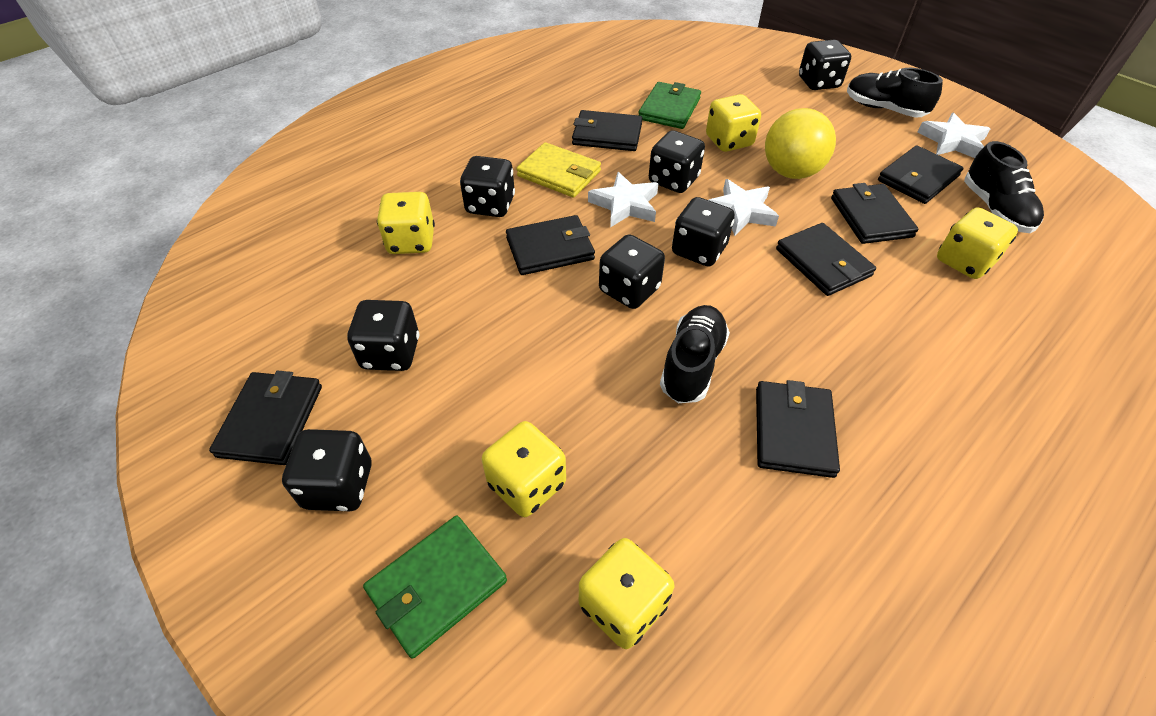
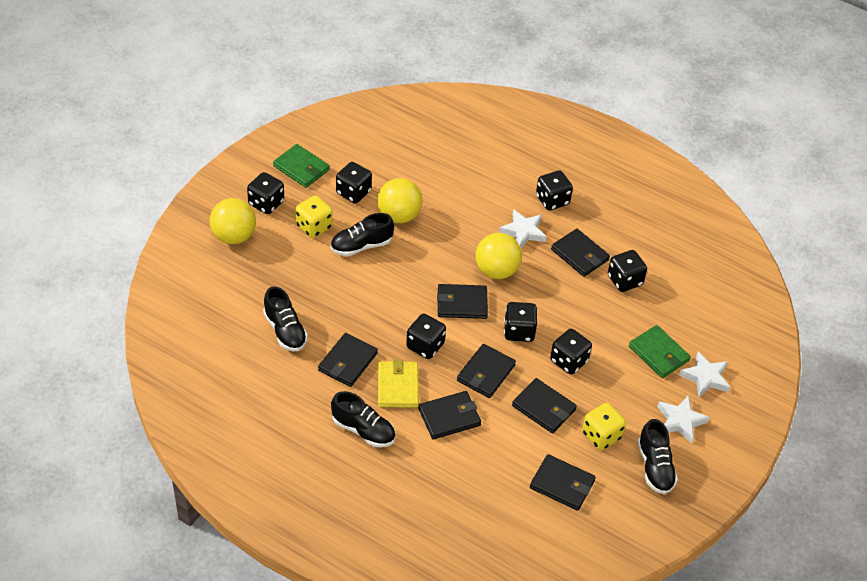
black shoe: 3 -> 4
yellow ball: 1 -> 3
yellow dice: 5 -> 2

